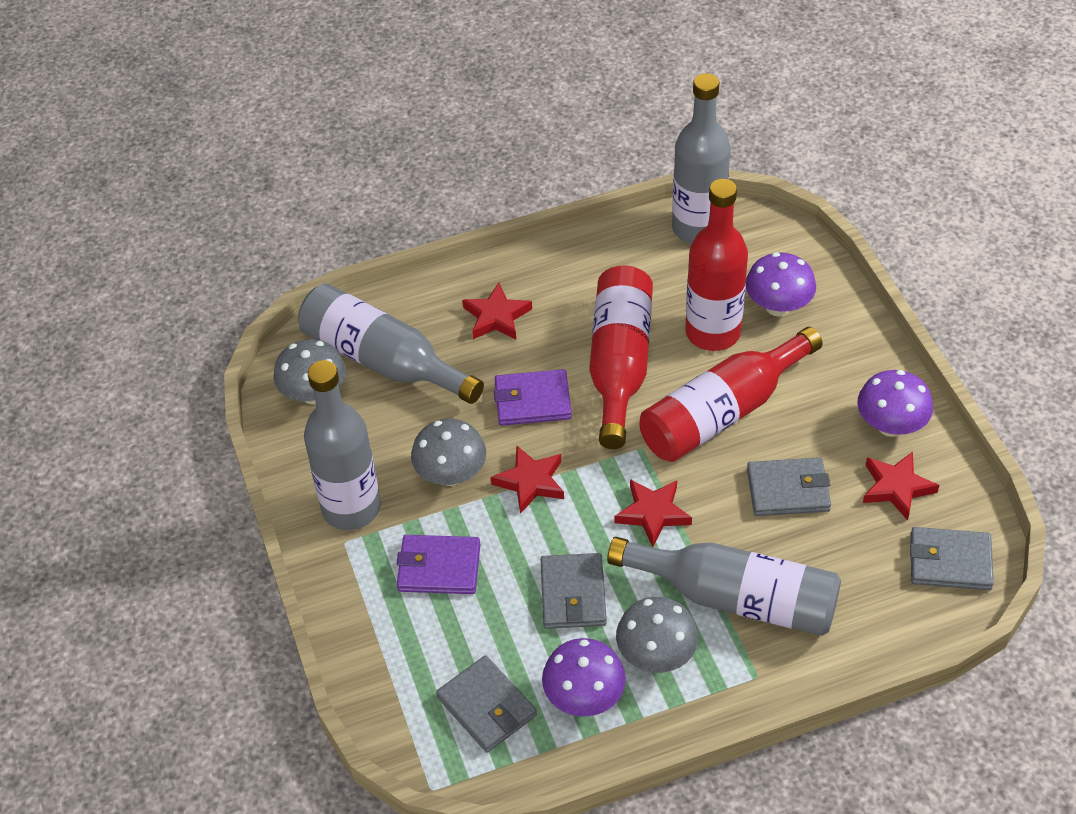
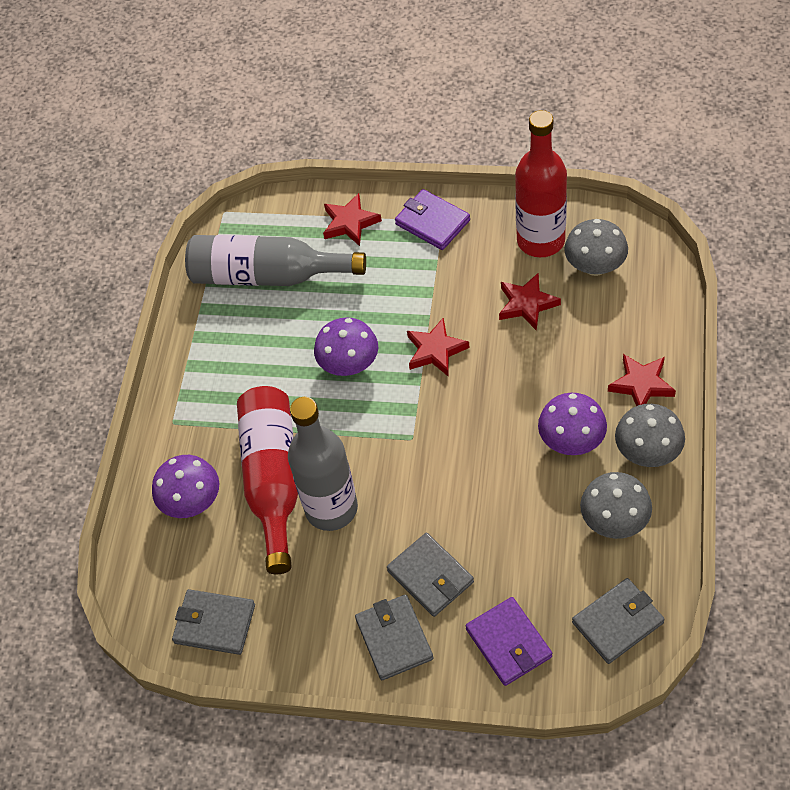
grey bottle: 4 -> 2
red bottle: 3 -> 2

